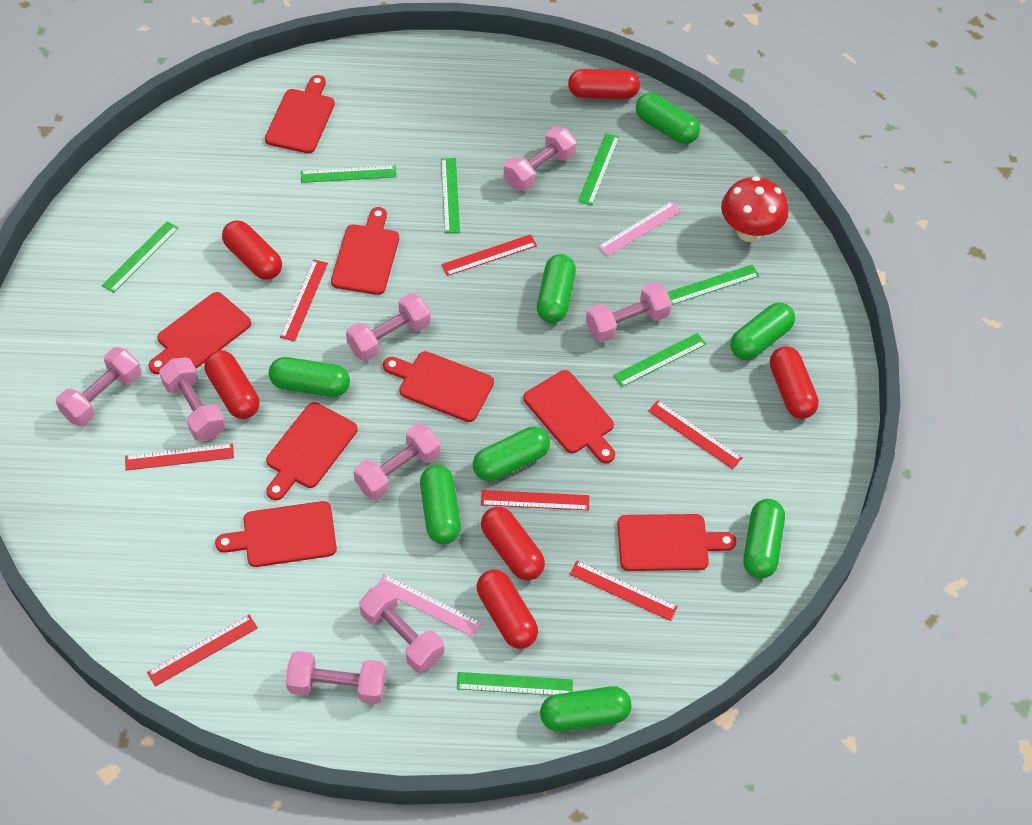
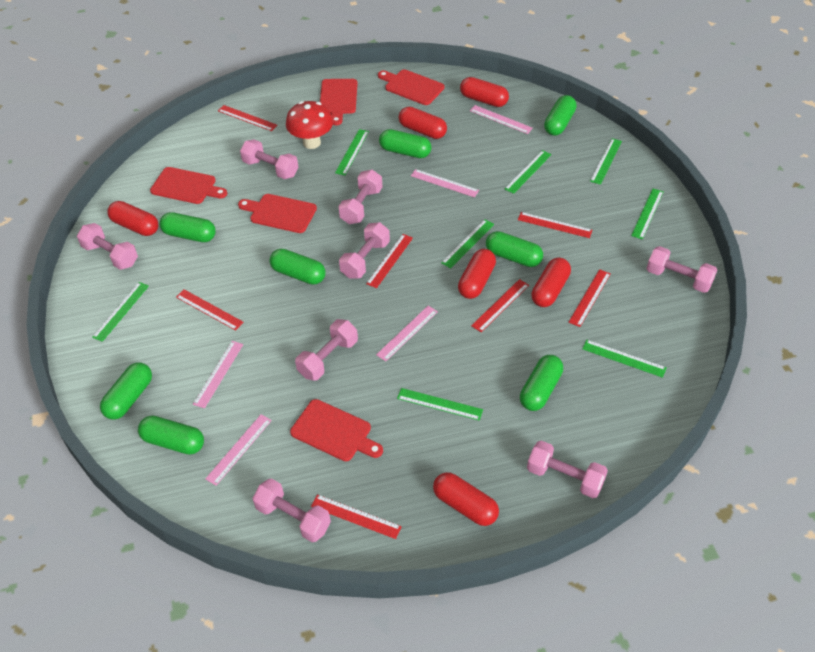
green ruler: 7 -> 8
pink ruler: 2 -> 5
red cutting board: 8 -> 5

